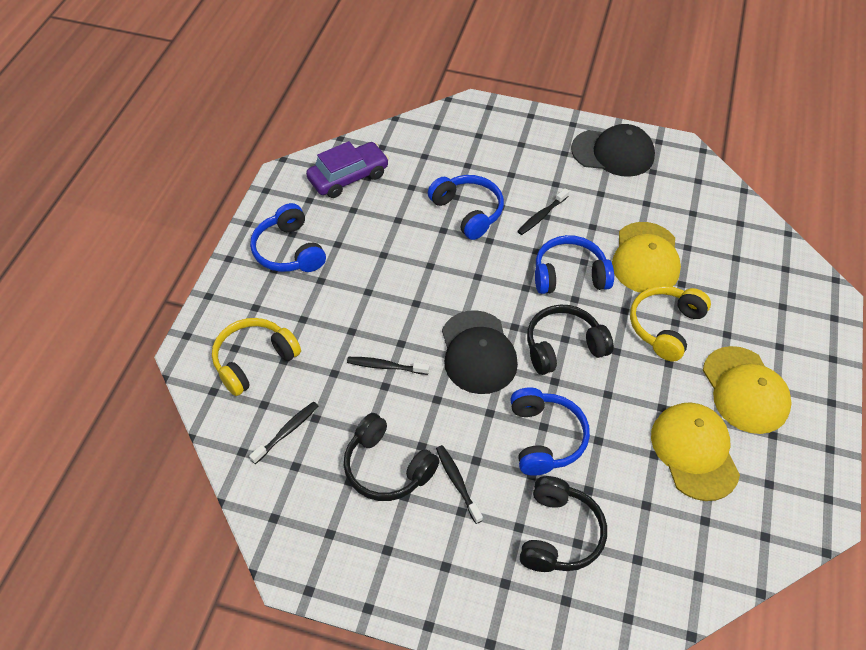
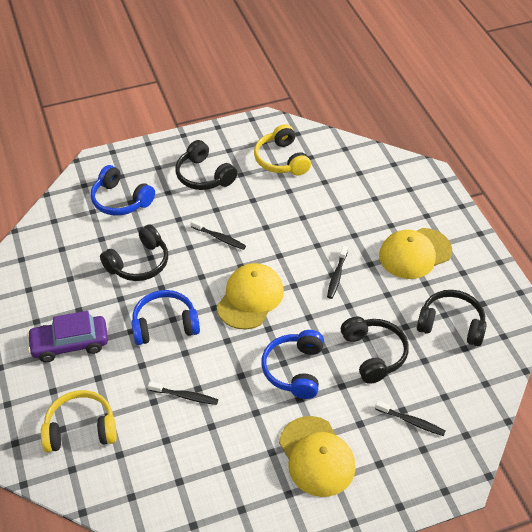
black cap: 2 -> 0
black headphones: 3 -> 4
blue headphones: 4 -> 3

